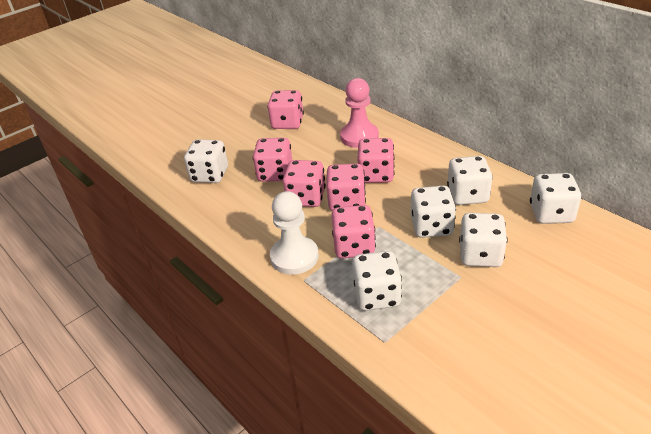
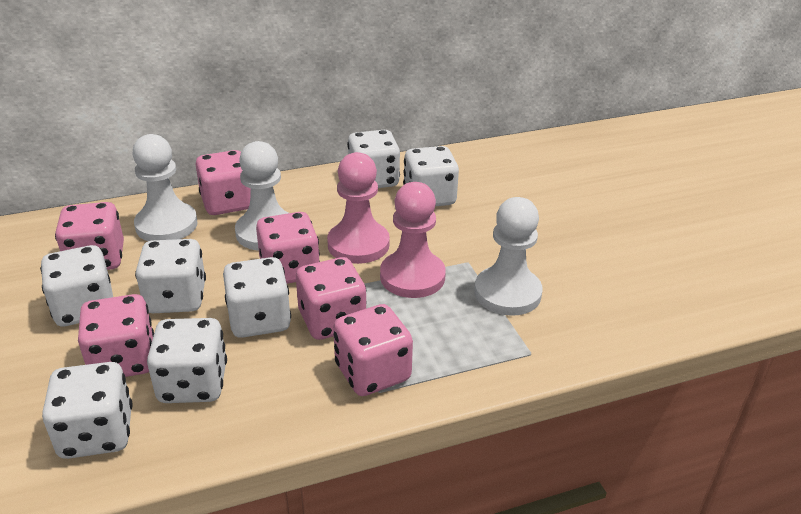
pink pawn: 1 -> 2
white dice: 6 -> 7
white pawn: 1 -> 3

